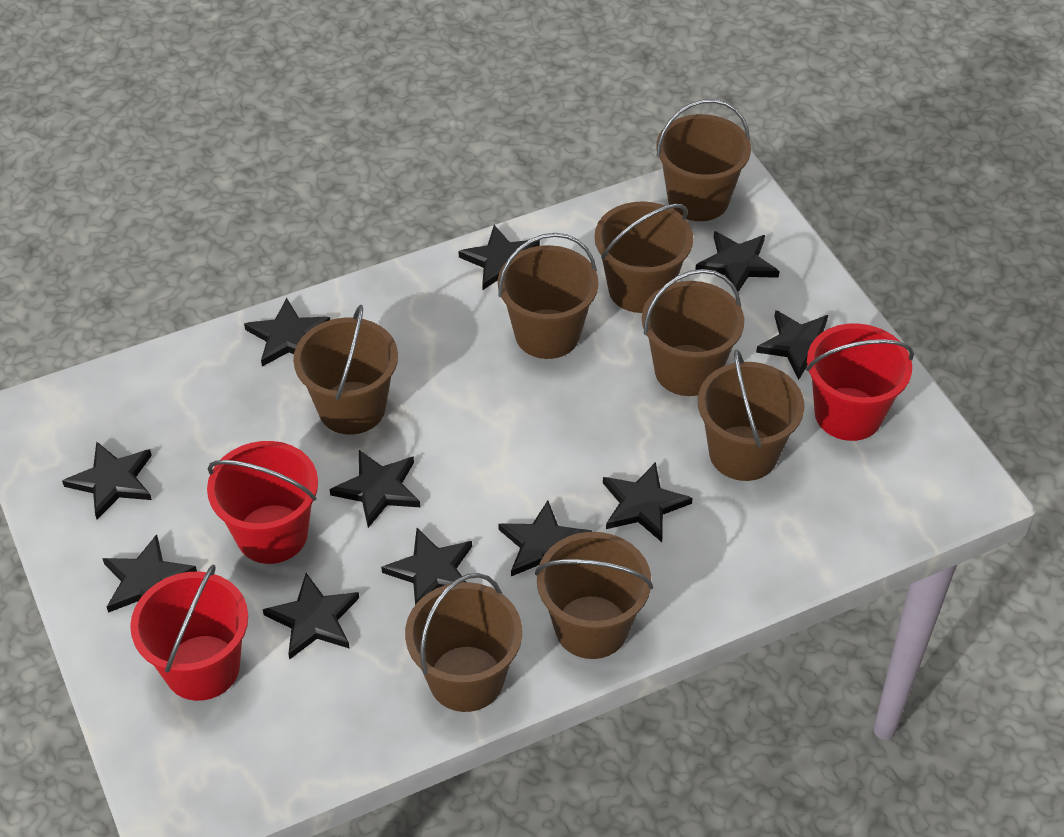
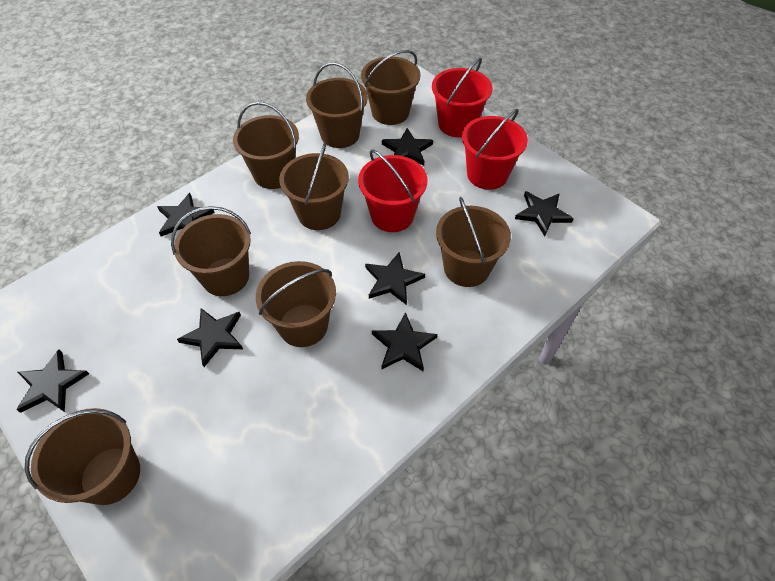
black star: 11 -> 7

